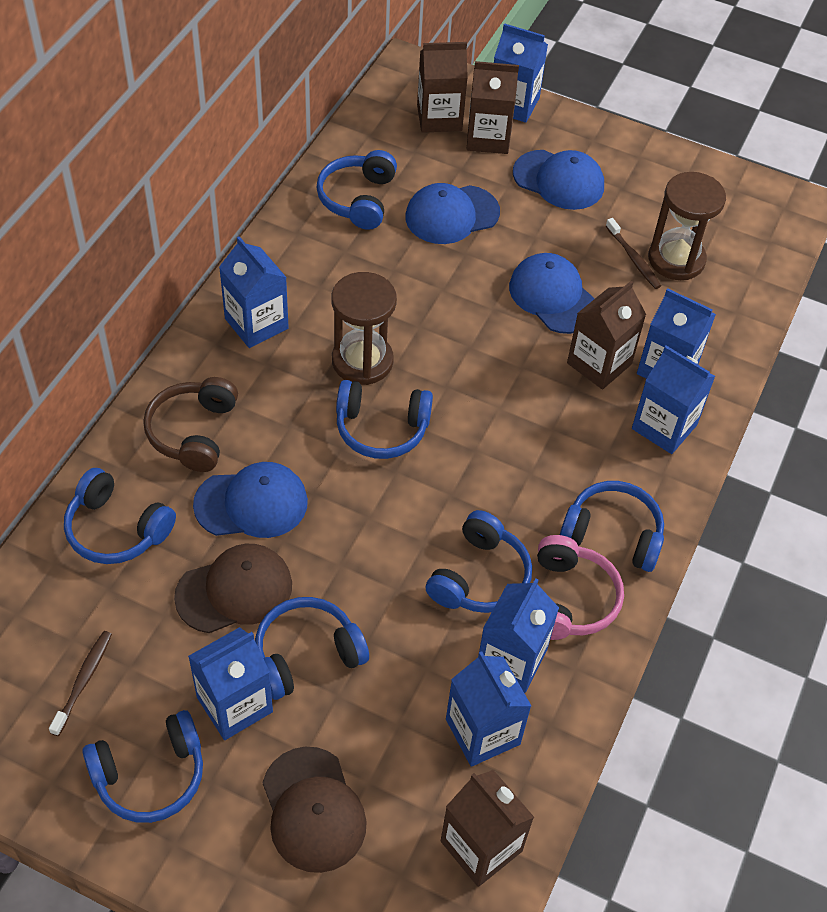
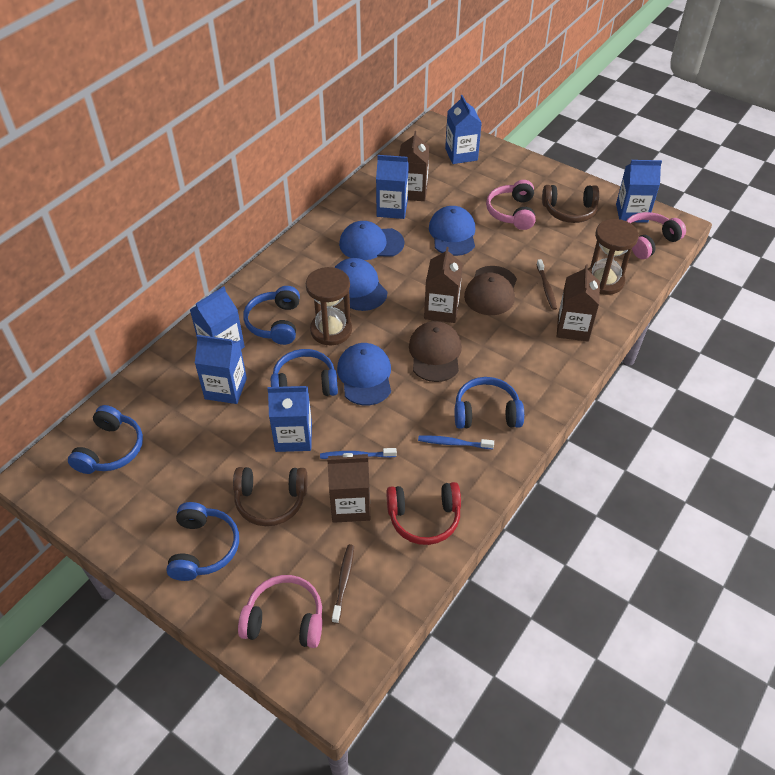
blue carton: 7 -> 6
blue headphones: 7 -> 5
blue toothbrush: 0 -> 2
brown headphones: 1 -> 2
pink headphones: 1 -> 3
red headphones: 0 -> 1

